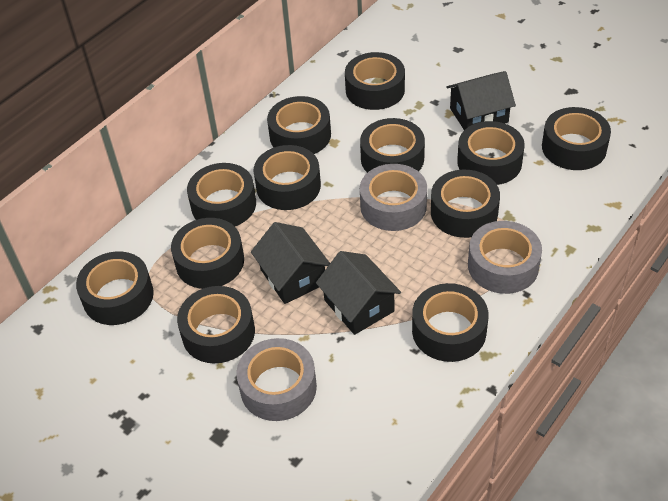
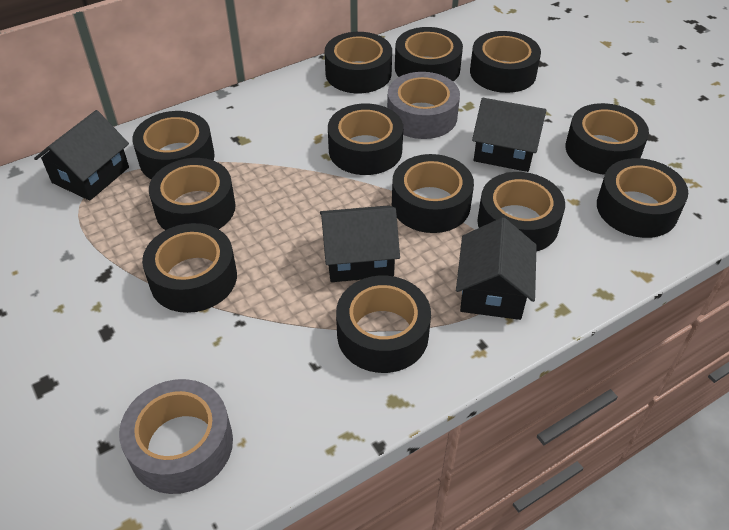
black house: 3 -> 4
grey tape: 3 -> 2

